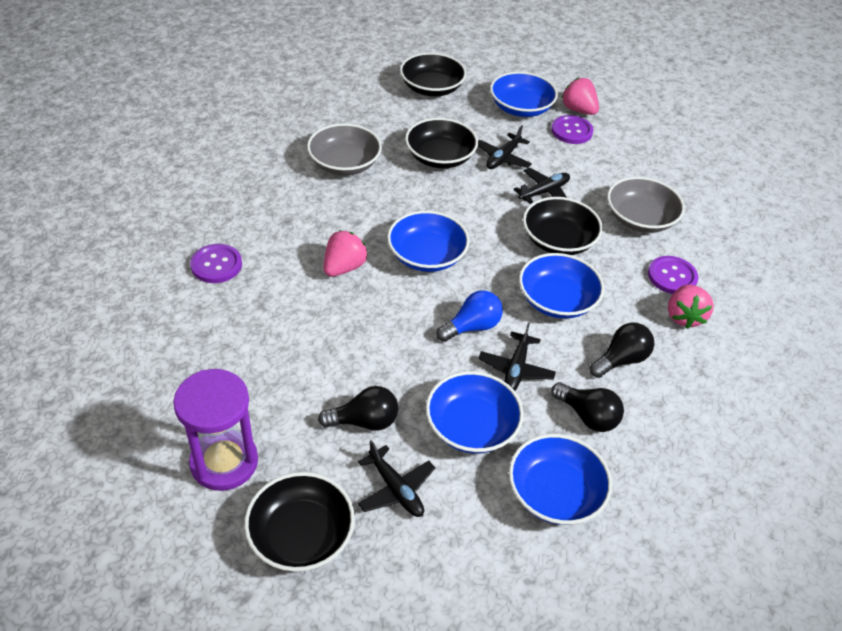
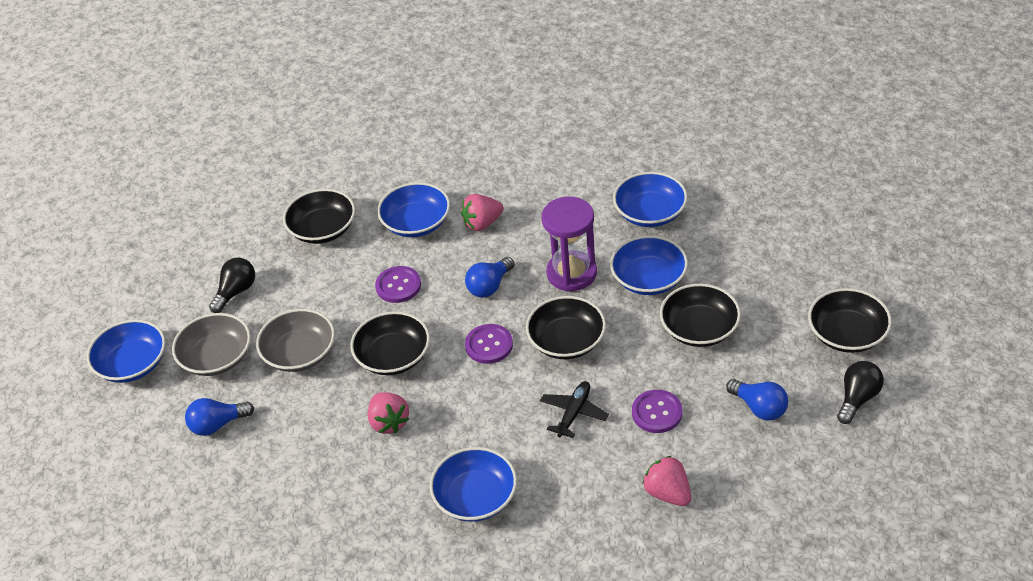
black bowl: 4 -> 5
black light bulb: 3 -> 2
black plane: 4 -> 1
blue light bulb: 1 -> 3

